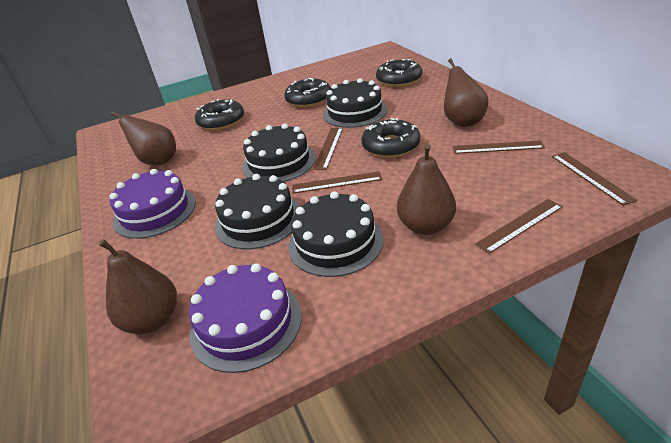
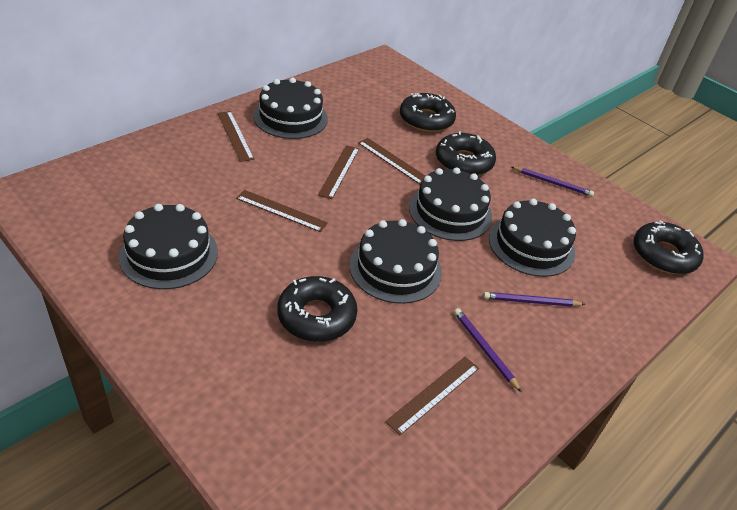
black cake: 4 -> 5
brown pear: 4 -> 0
purple cake: 2 -> 0
purple pencil: 0 -> 3

